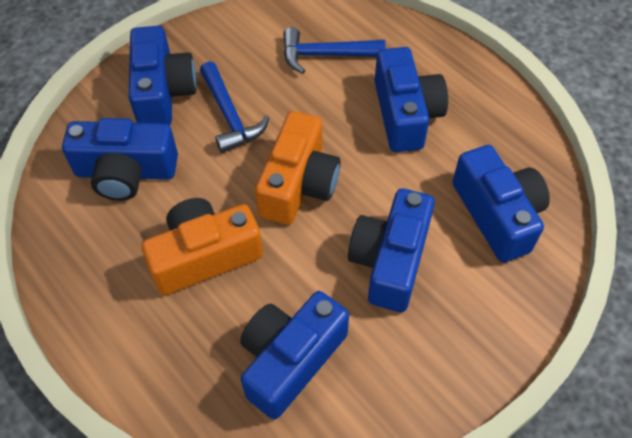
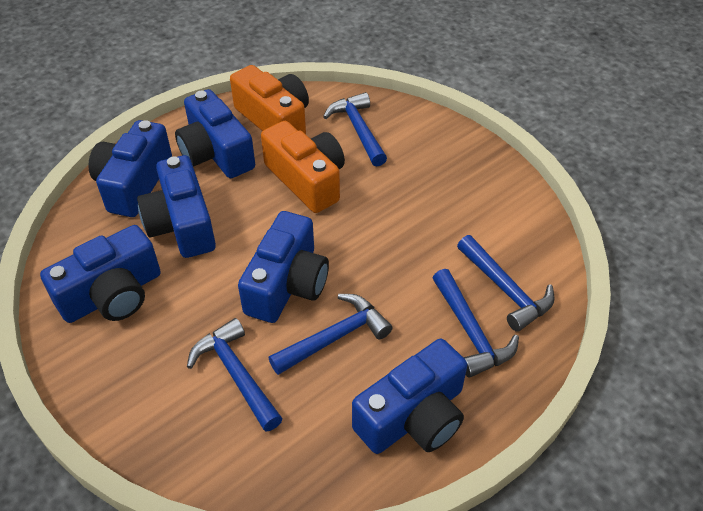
blue hammer: 2 -> 5

